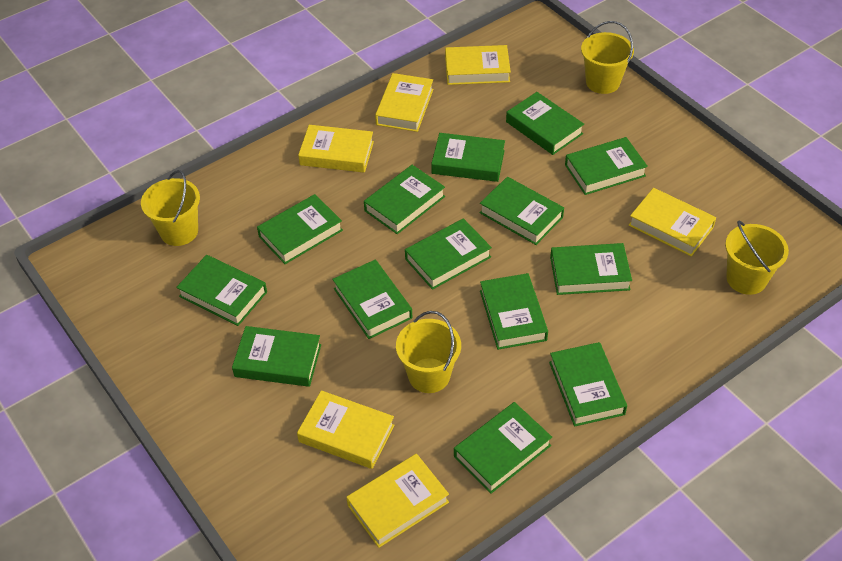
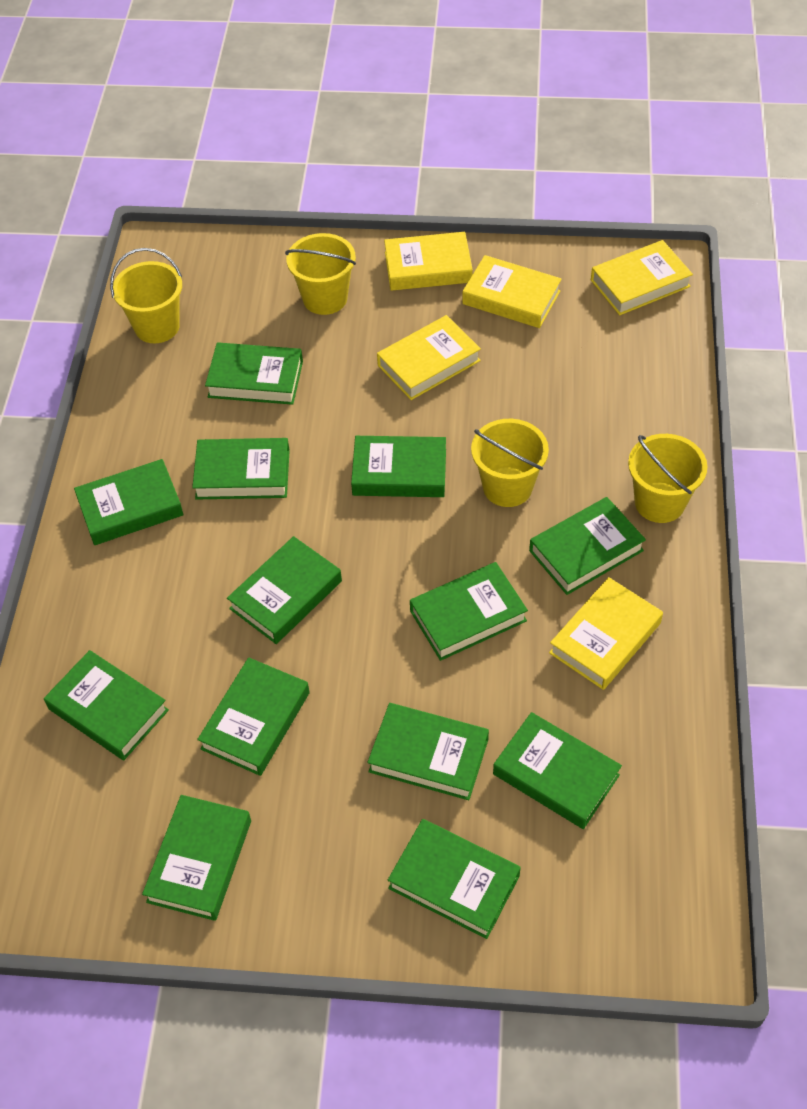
green book: 14 -> 13
yellow book: 6 -> 5

